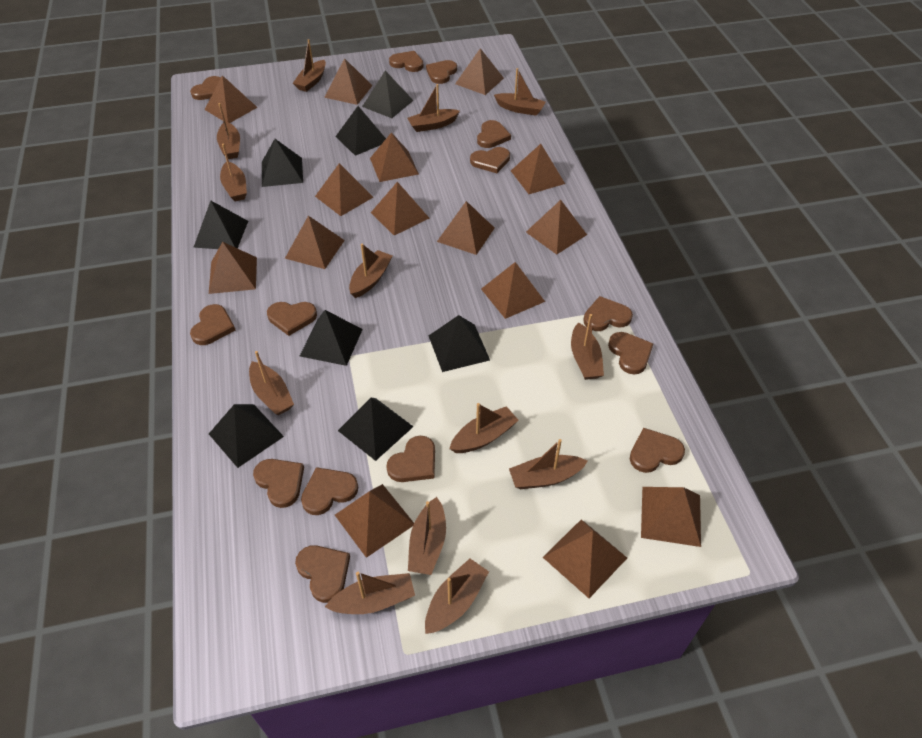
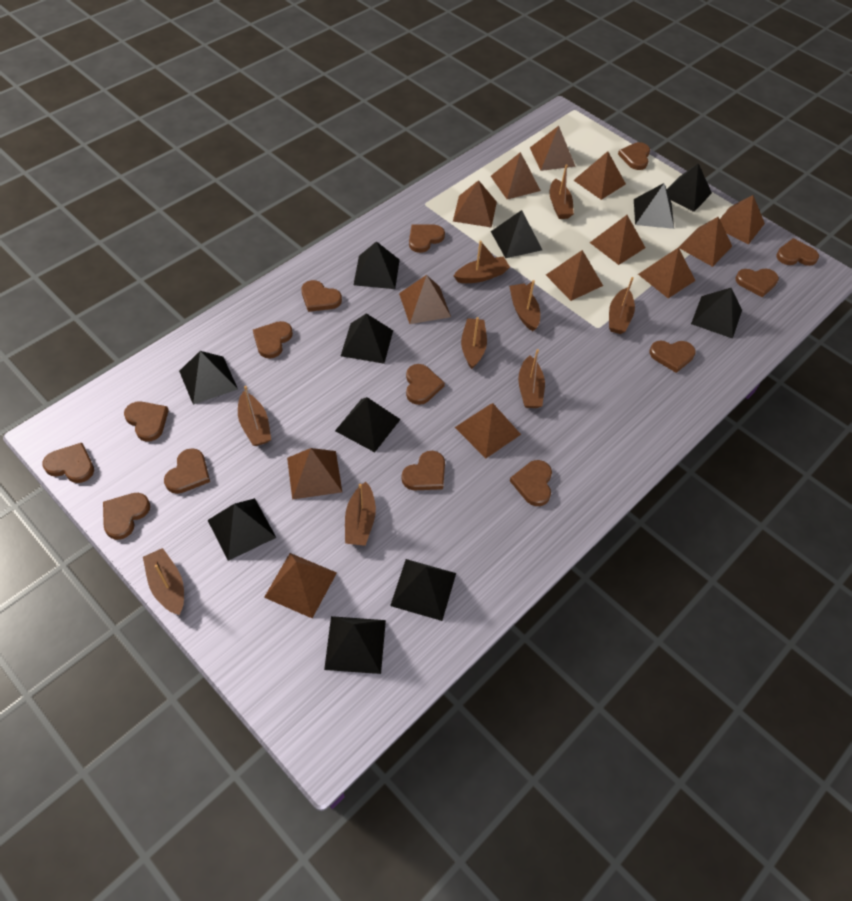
black pyramid: 8 -> 11
brown boat: 13 -> 9
brown pyramid: 15 -> 13

